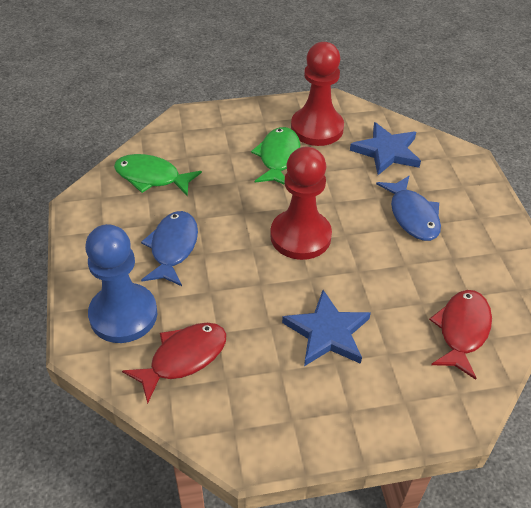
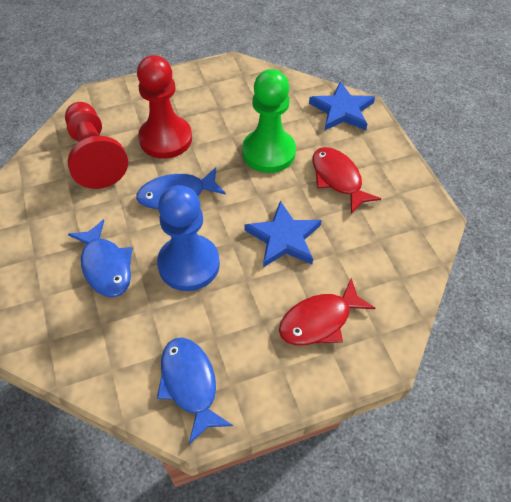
blue fish: 2 -> 3
green fish: 2 -> 0
green pawn: 0 -> 1

